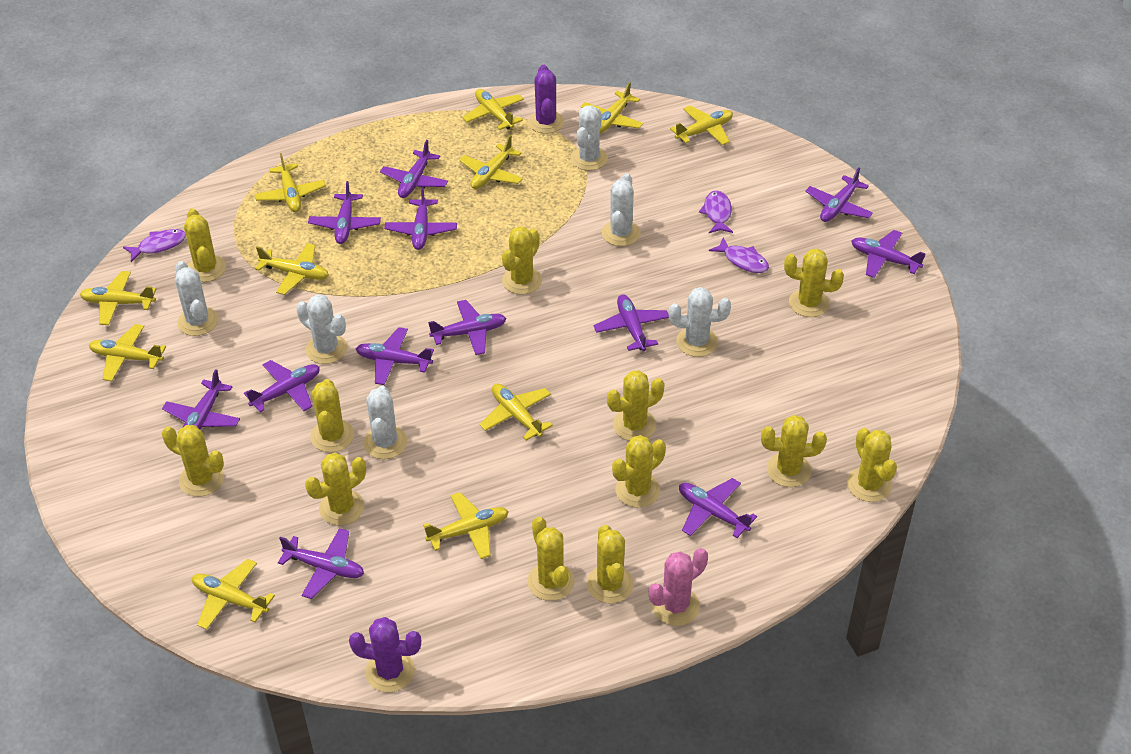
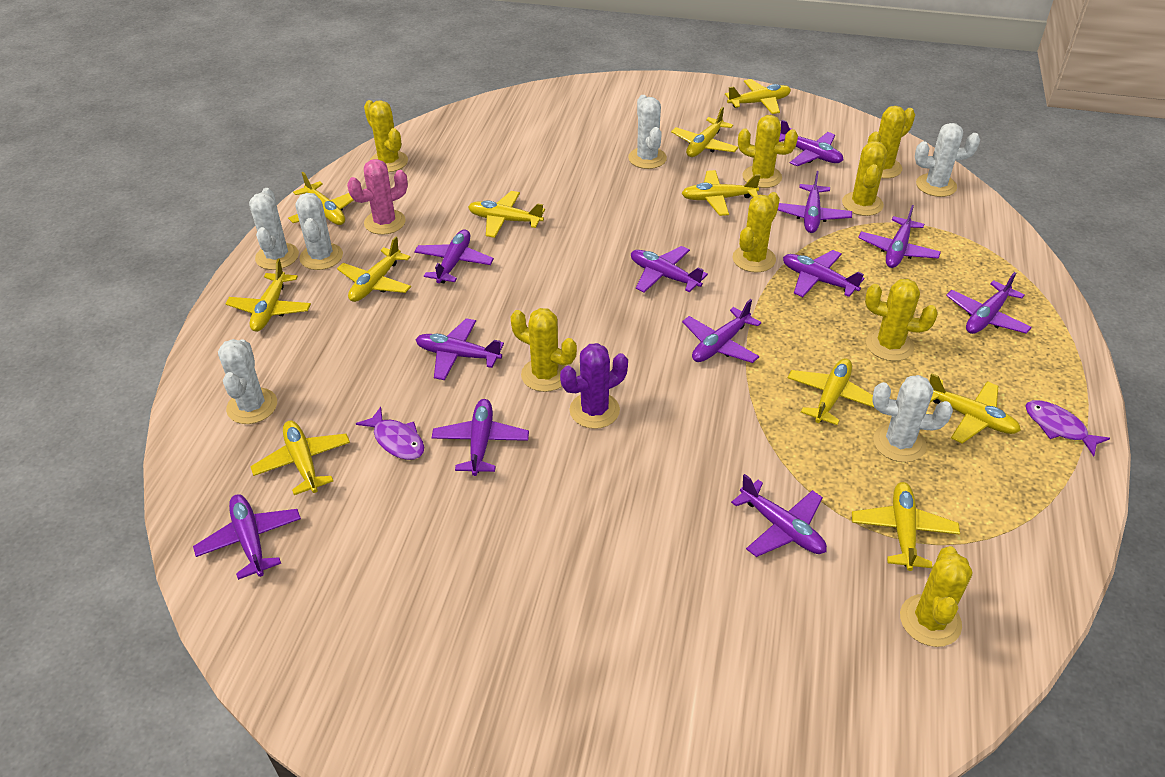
purple cactus: 2 -> 1
purple fish: 3 -> 2
yellow cactus: 12 -> 8

